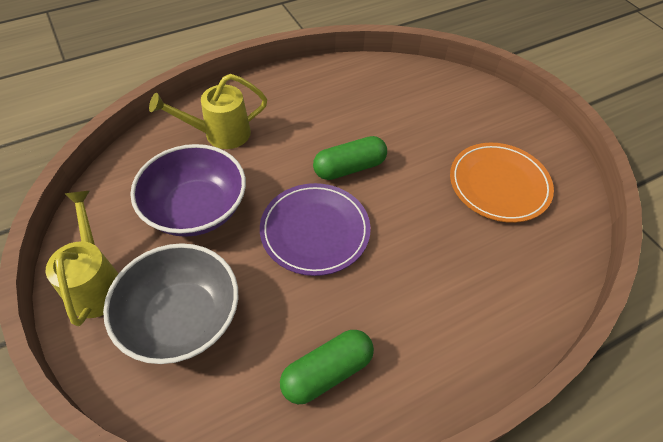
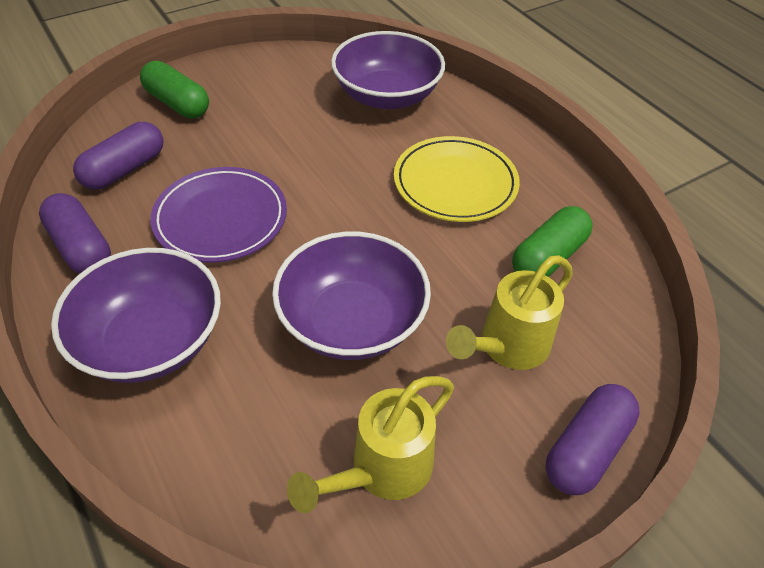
grey bowl: 1 -> 0
orange plate: 1 -> 0
purple bowl: 1 -> 3
purple capsule: 0 -> 3
yellow plate: 0 -> 1

